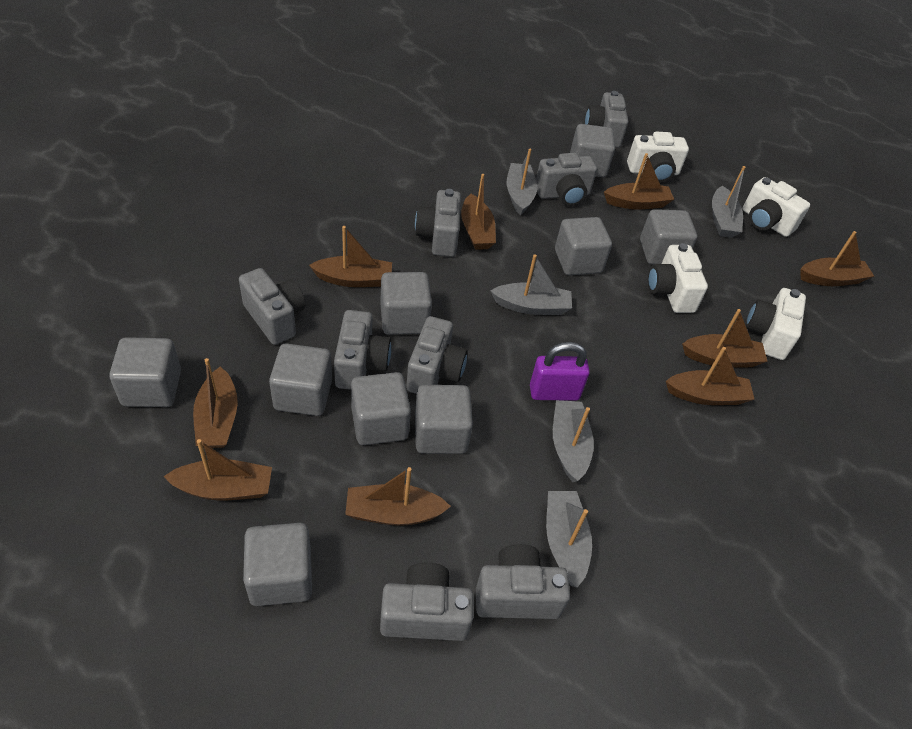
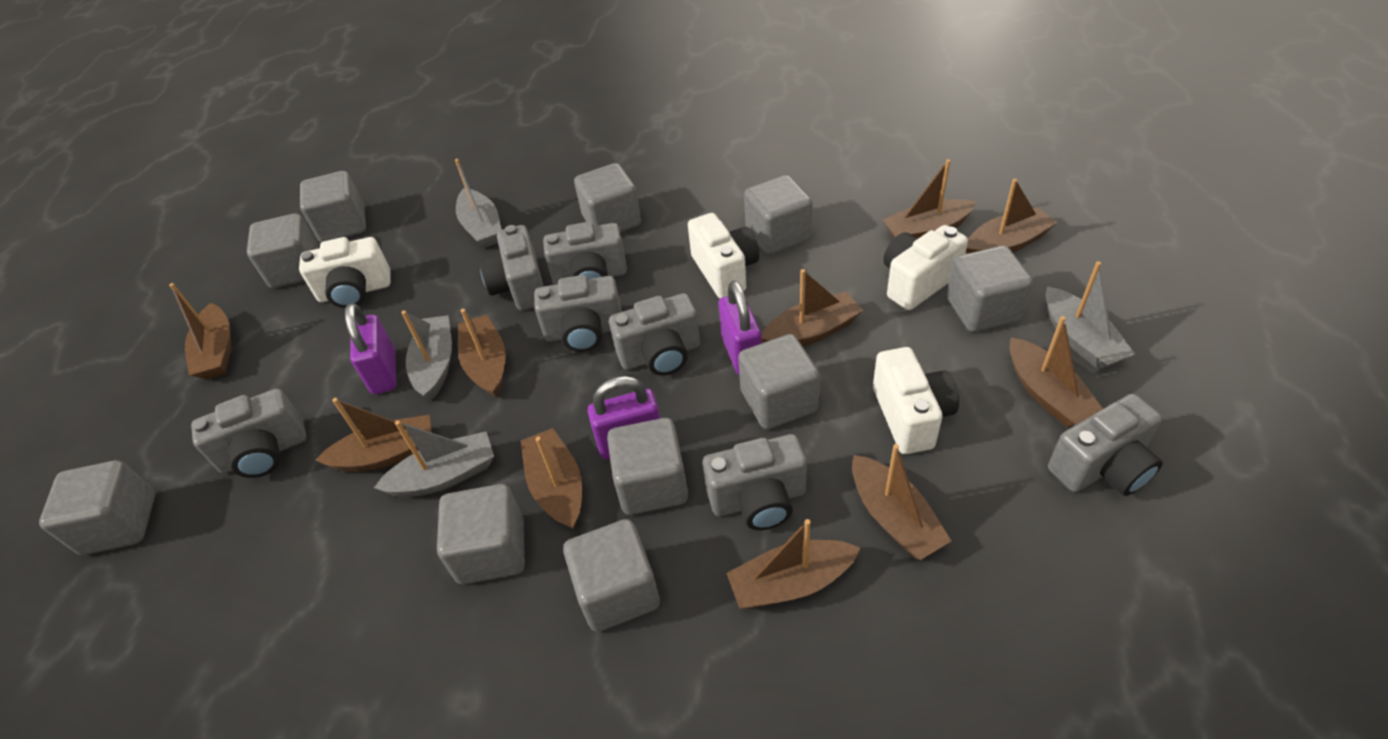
brown boat: 9 -> 10
grey boat: 5 -> 4
grey camera: 8 -> 7
grey cube: 9 -> 10
purple padlock: 1 -> 3

